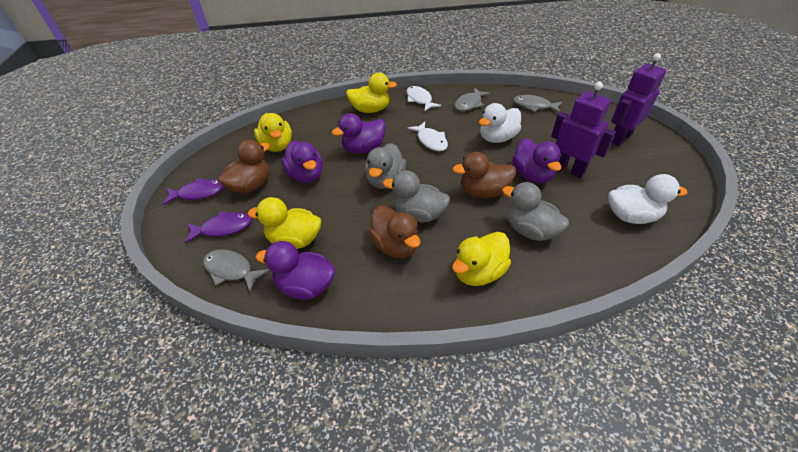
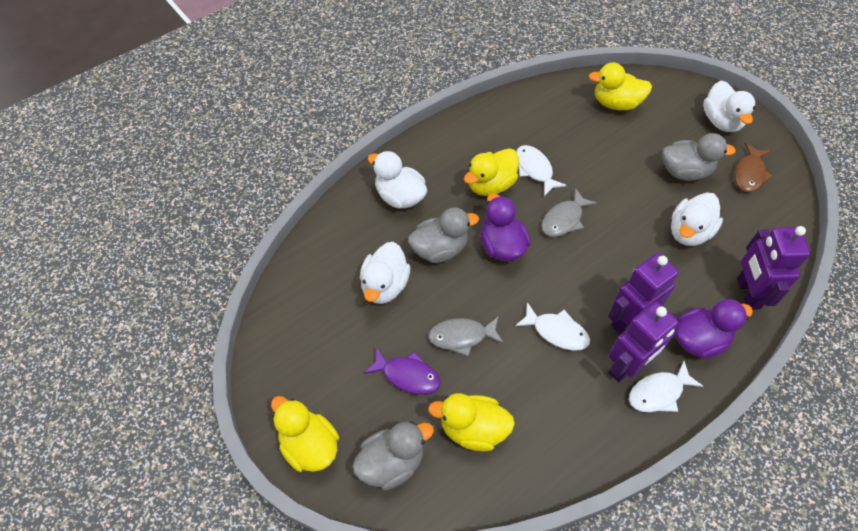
brown duck: 3 -> 0
brown fish: 0 -> 1
grey fish: 3 -> 2
purple duck: 4 -> 2
purple fish: 2 -> 1
purple robot: 2 -> 3
white duck: 2 -> 4
white fish: 2 -> 3

